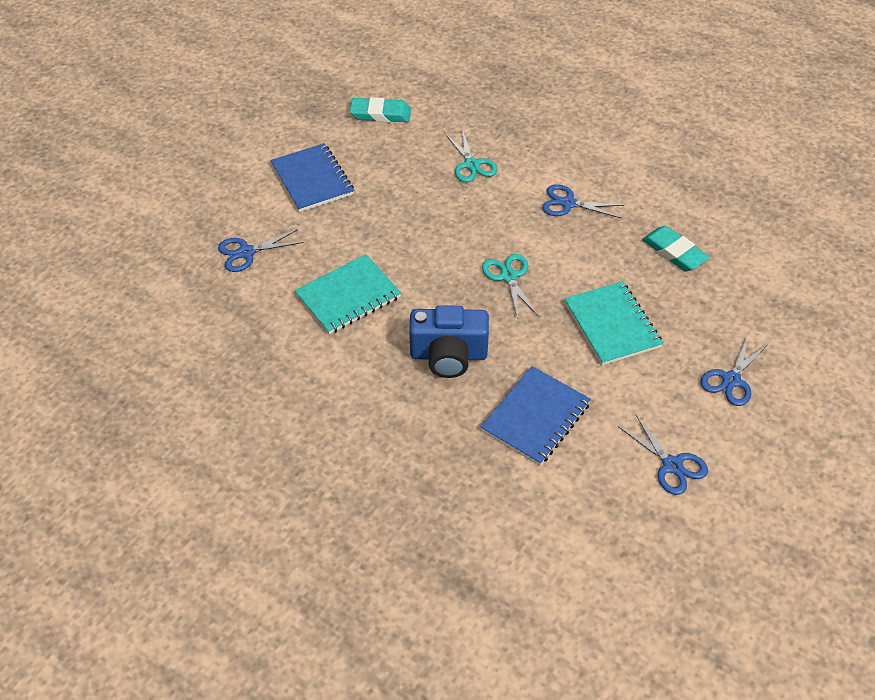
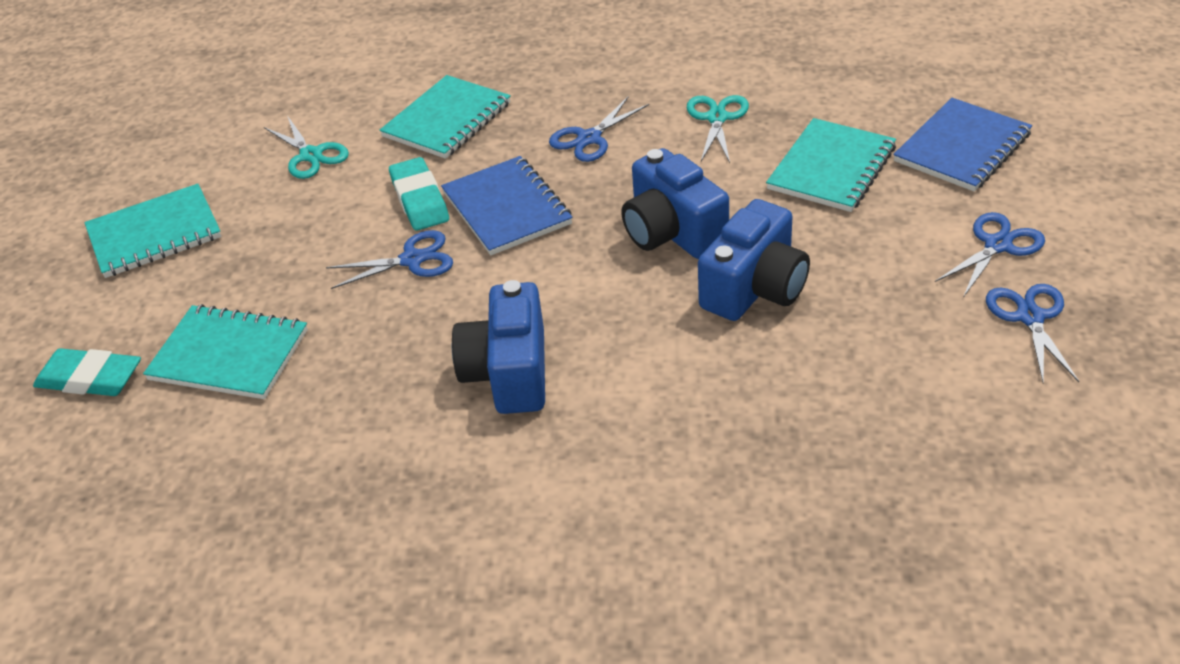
blue camera: 1 -> 3
turquoise notebook: 2 -> 4

